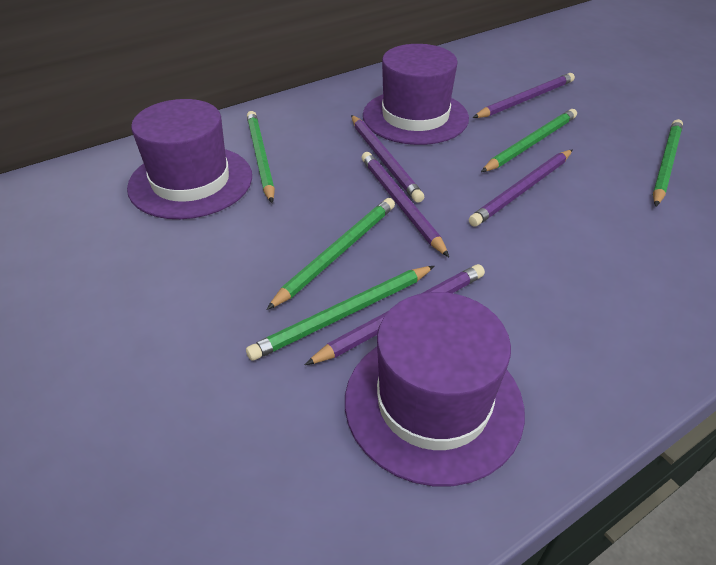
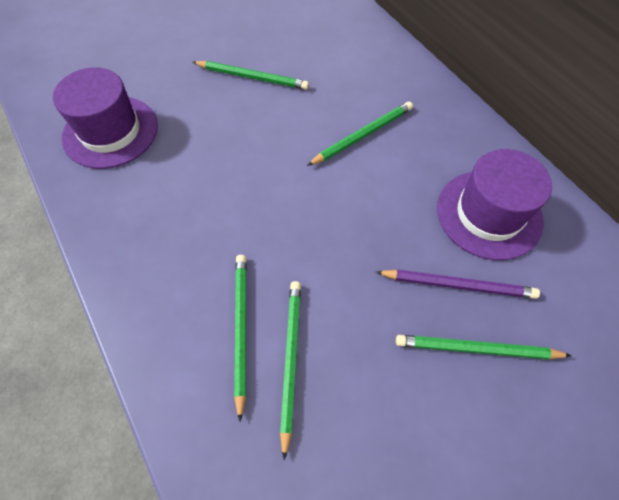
purple hat: 3 -> 2
purple pencil: 5 -> 1

